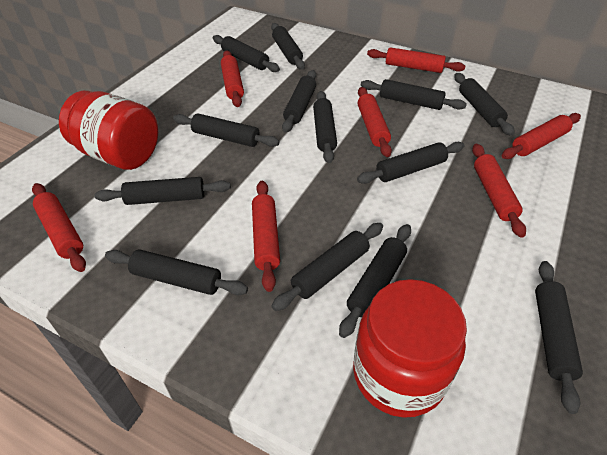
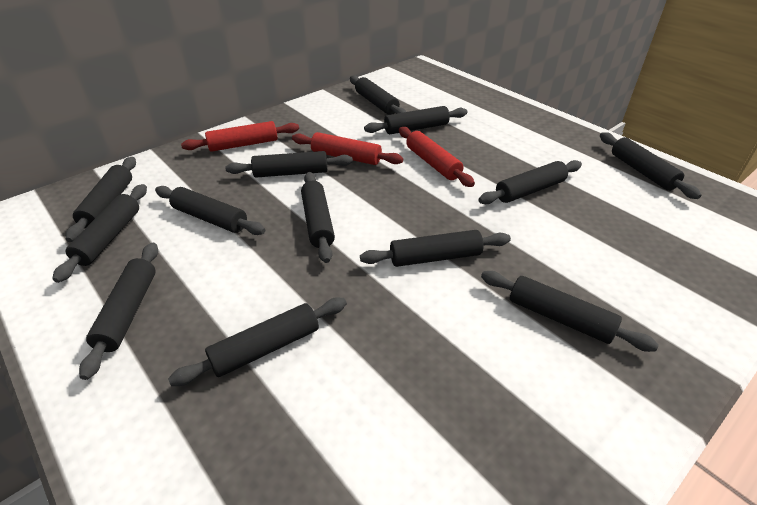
red jar: 2 -> 0
red rolling pin: 7 -> 3

